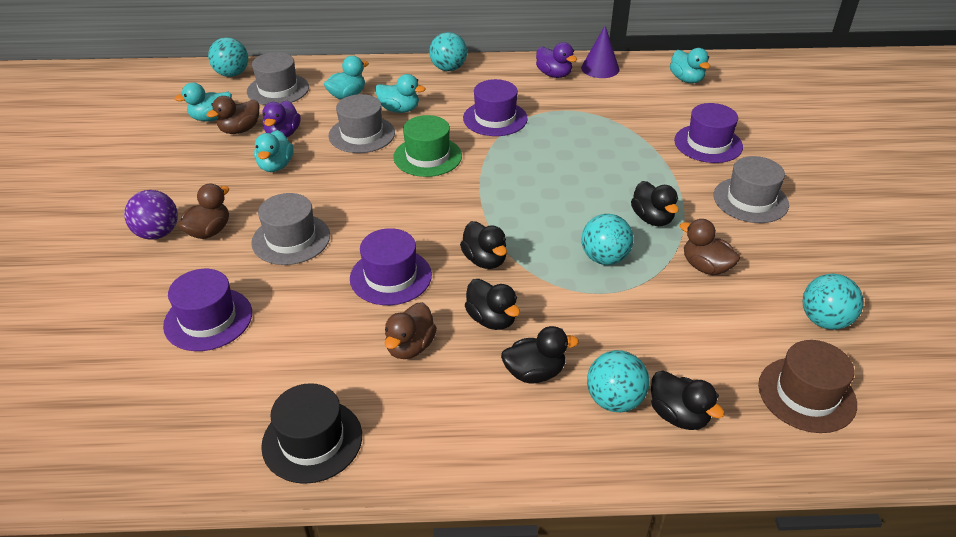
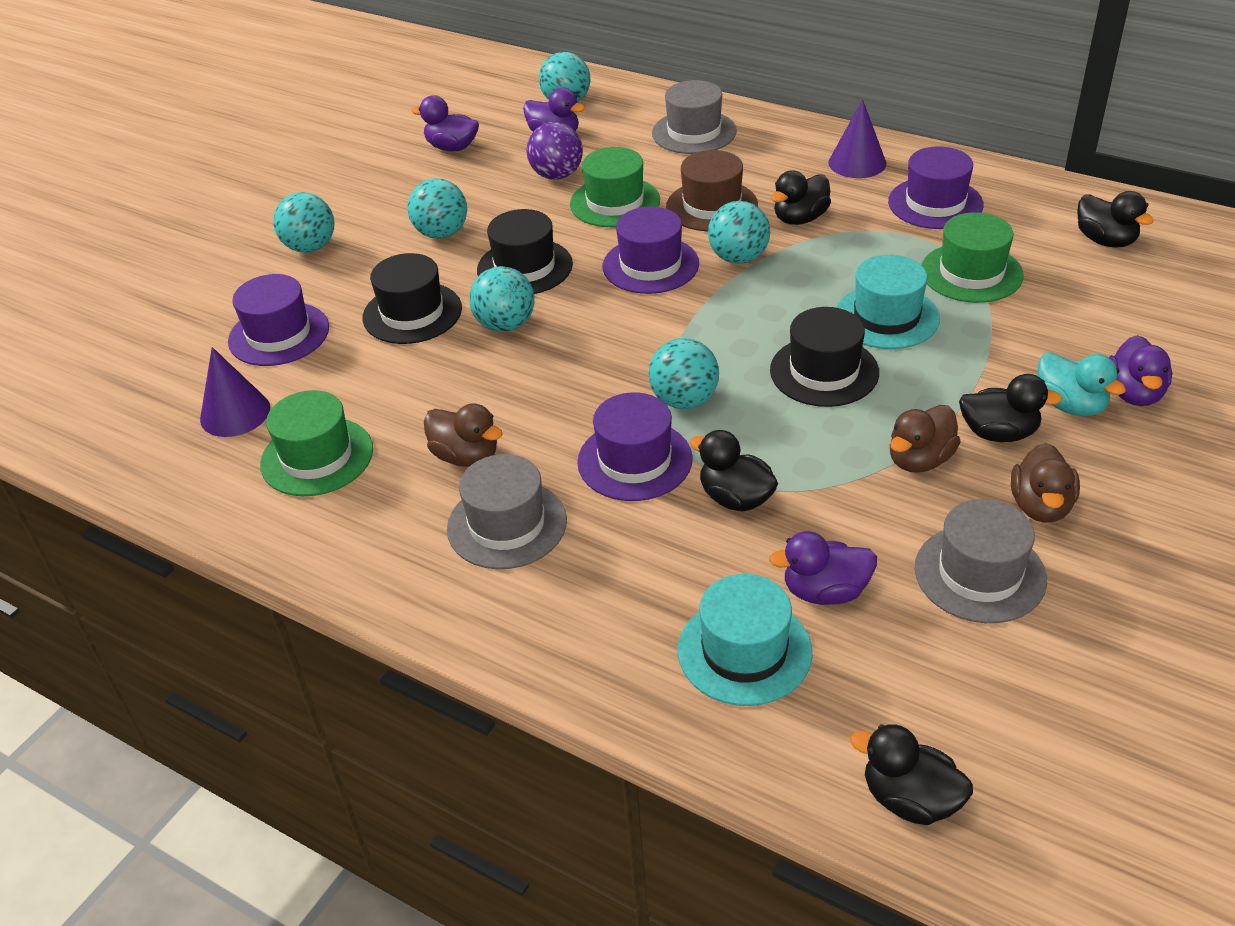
black hat: 1 -> 3
brown duck: 4 -> 3
green hat: 1 -> 3
grey hat: 4 -> 3
purple cone: 1 -> 2
purple duck: 2 -> 4
turquoise ball: 5 -> 6
turquoise duck: 5 -> 1
turquoise hat: 0 -> 2

